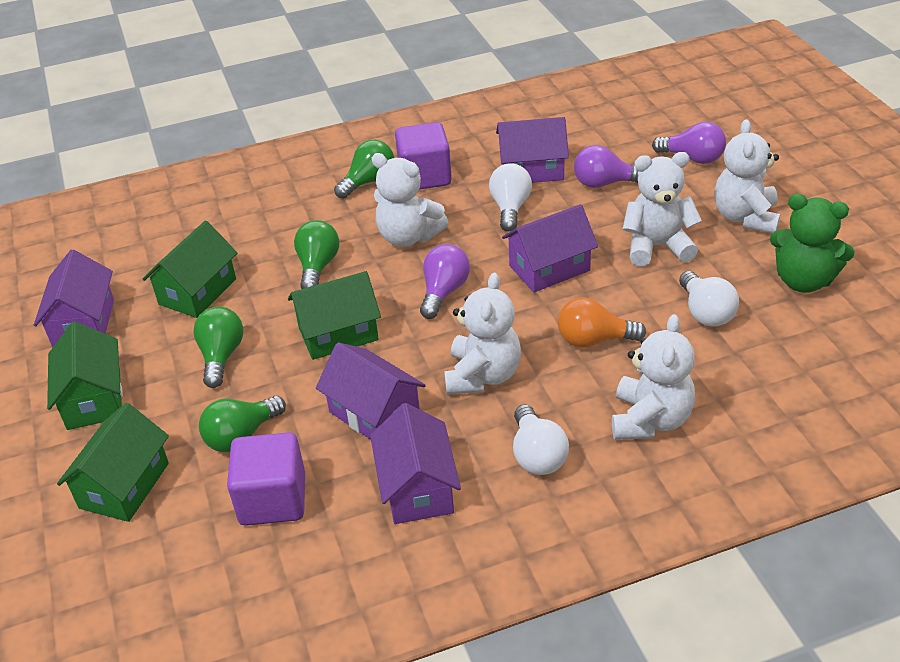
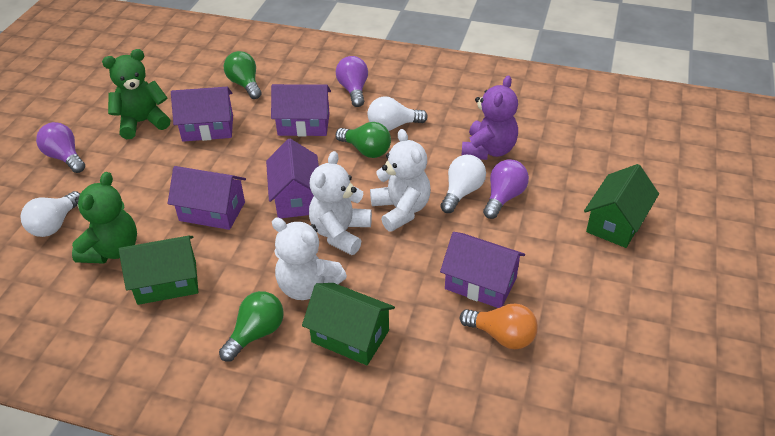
green house: 4 -> 3
green light bulb: 4 -> 3
green teddy bear: 1 -> 2
purple cube: 2 -> 0
purple teddy bear: 0 -> 1
white teddy bear: 5 -> 3

